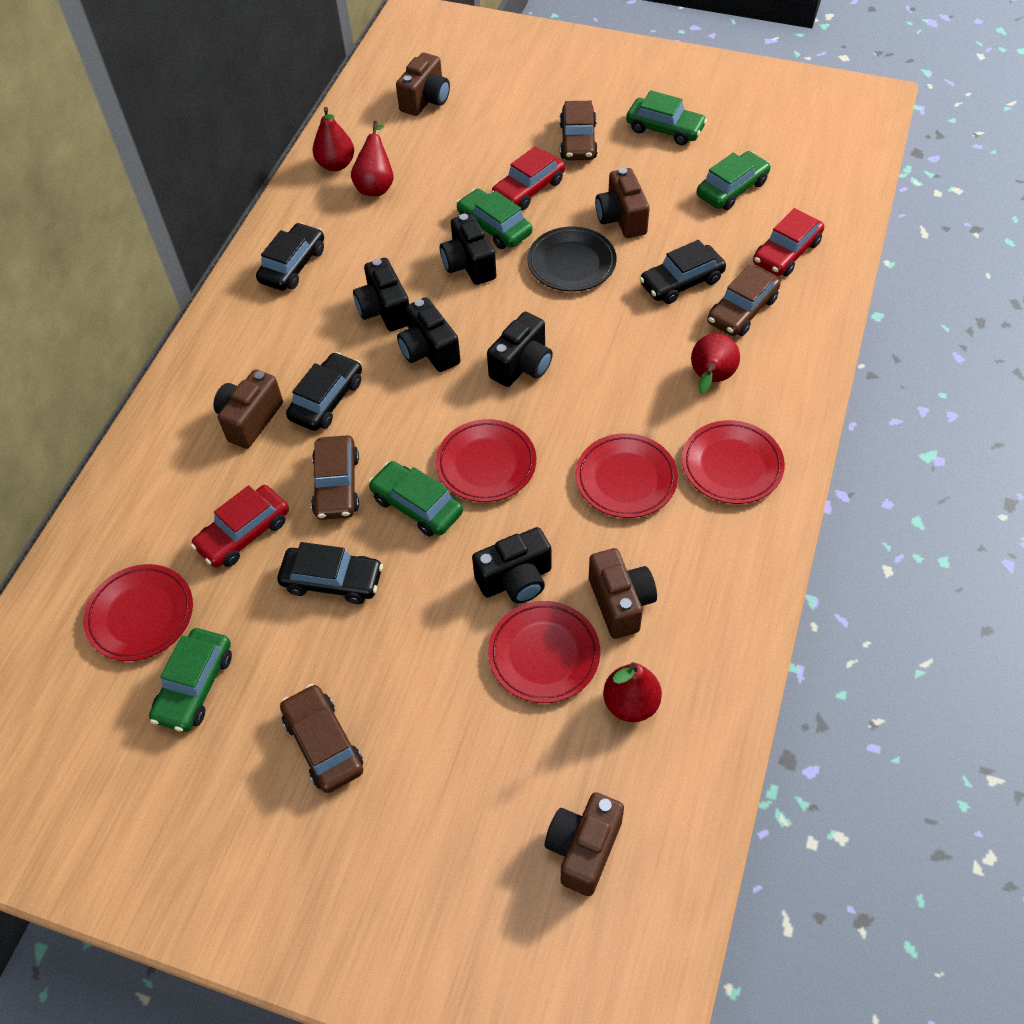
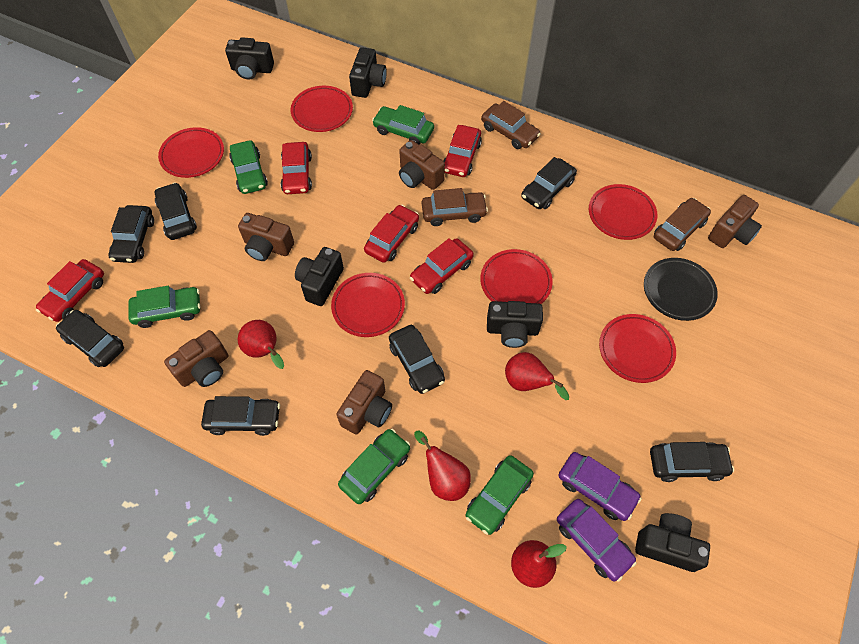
black car: 4 -> 7
brown car: 4 -> 3
purple car: 0 -> 2
red car: 3 -> 5
red plate: 5 -> 6

